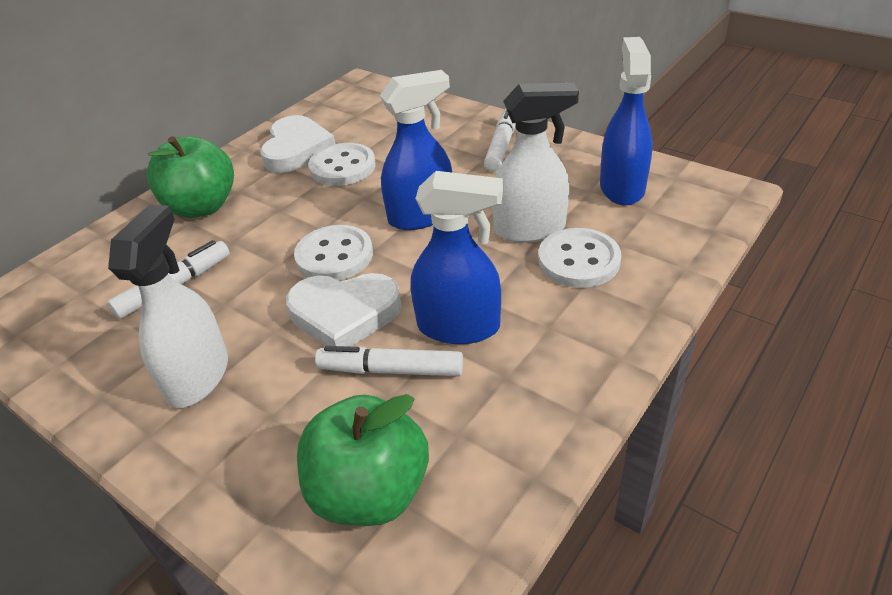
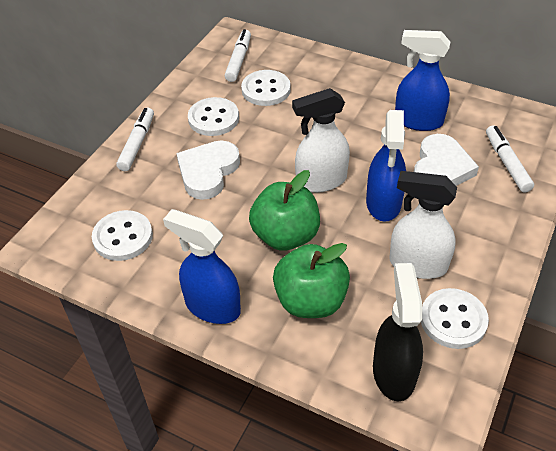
black spray bottle: 0 -> 1
white button: 3 -> 4

